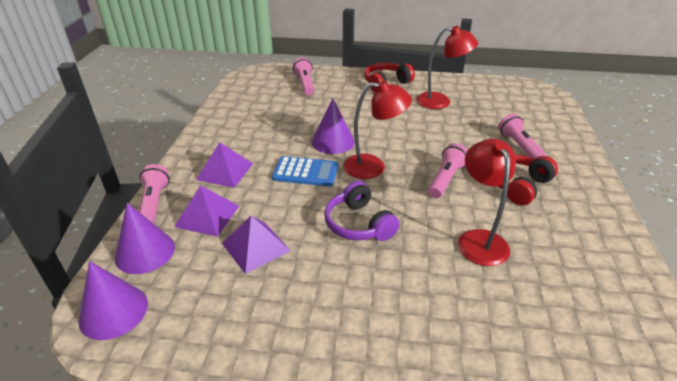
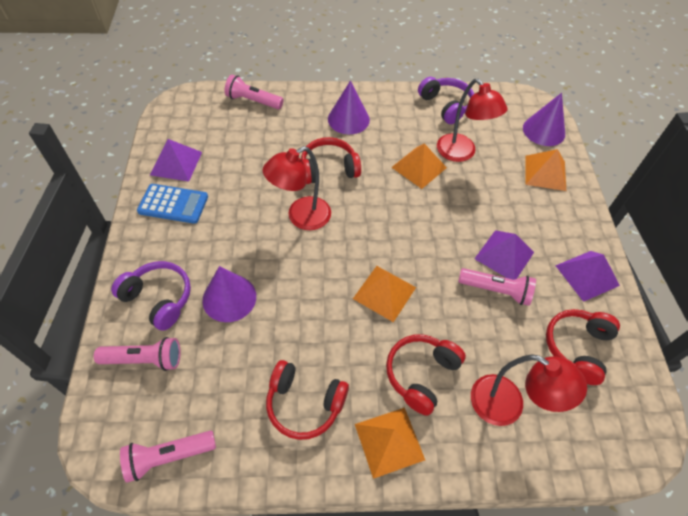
orange pyramid: 0 -> 4
purple headphones: 1 -> 2
red headphones: 2 -> 4

